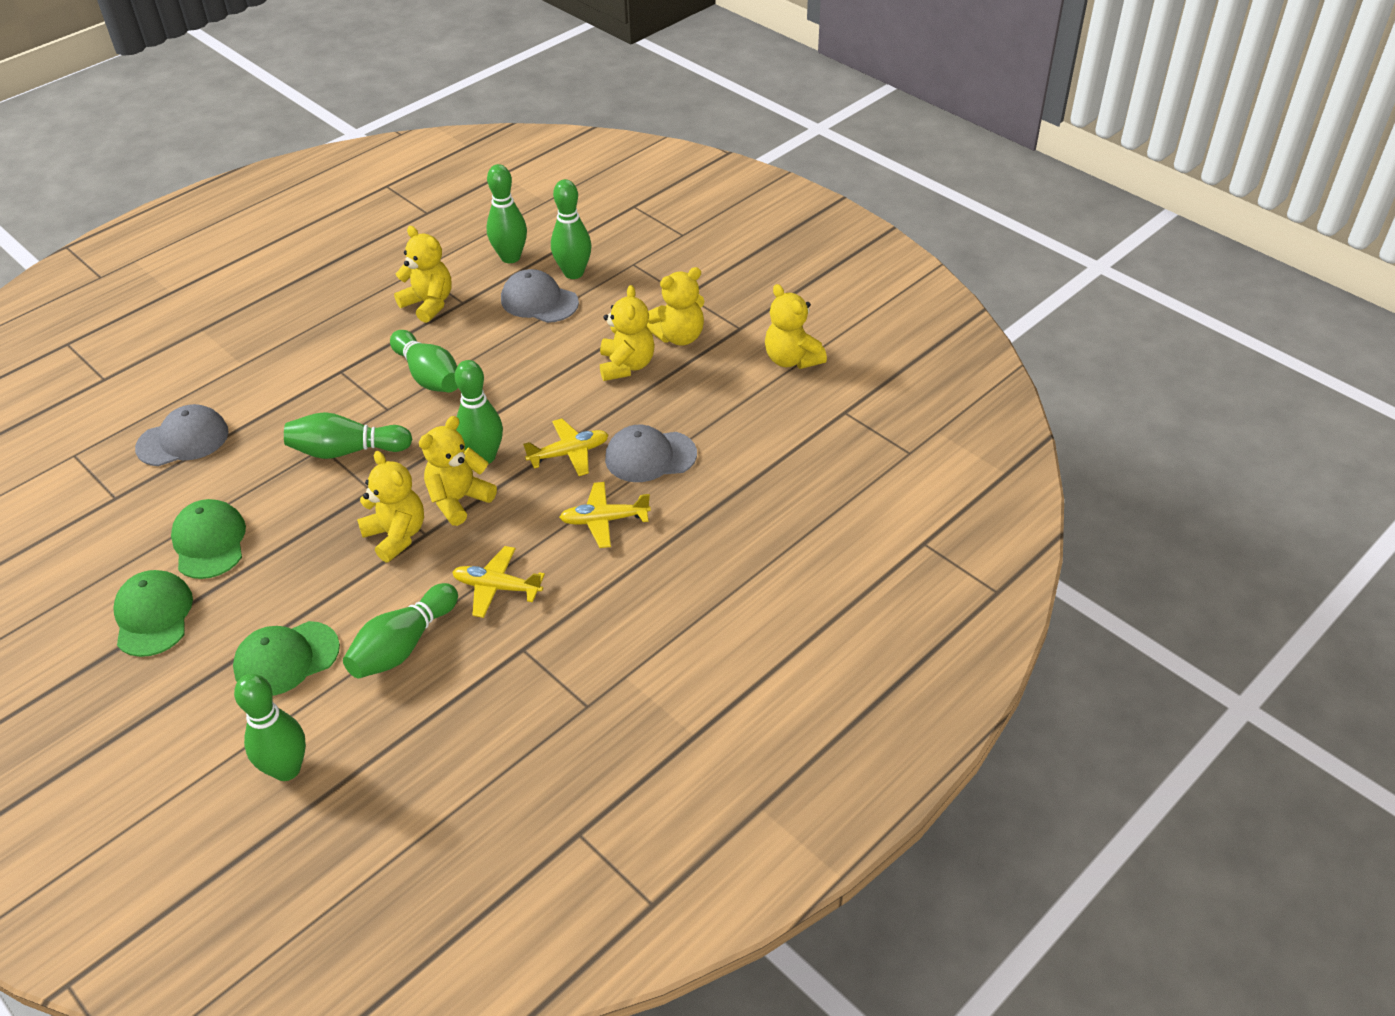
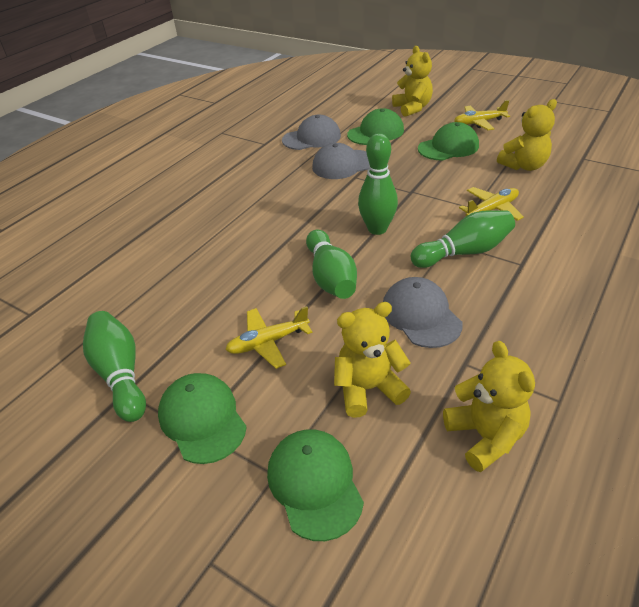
green bowling pin: 7 -> 4
green cap: 3 -> 4
yellow teddy bear: 6 -> 4

